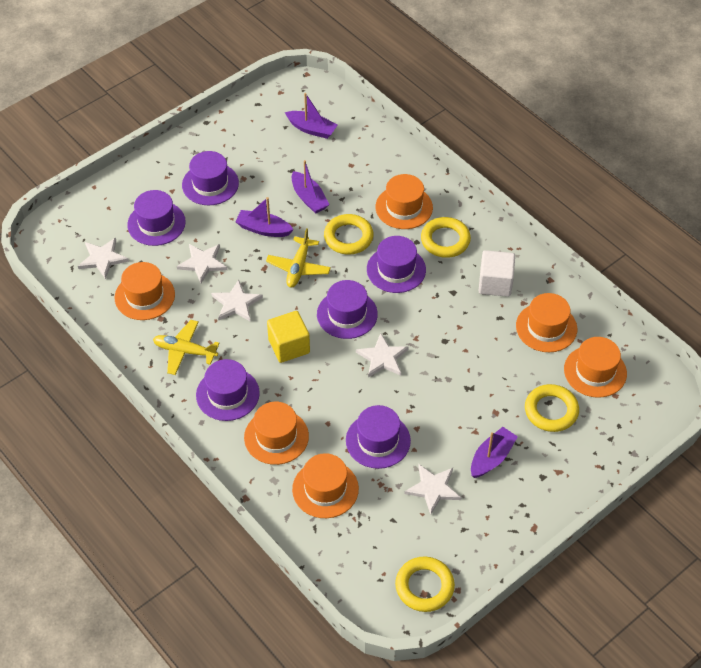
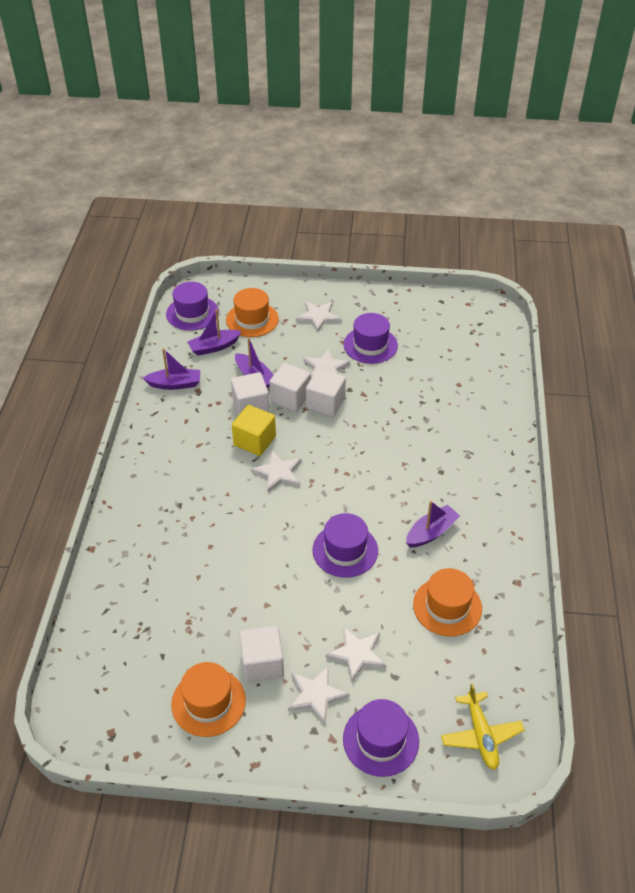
orange hat: 6 -> 3
purple hat: 6 -> 4
white cube: 1 -> 4
yellow plane: 2 -> 1
yellow ring: 4 -> 0

